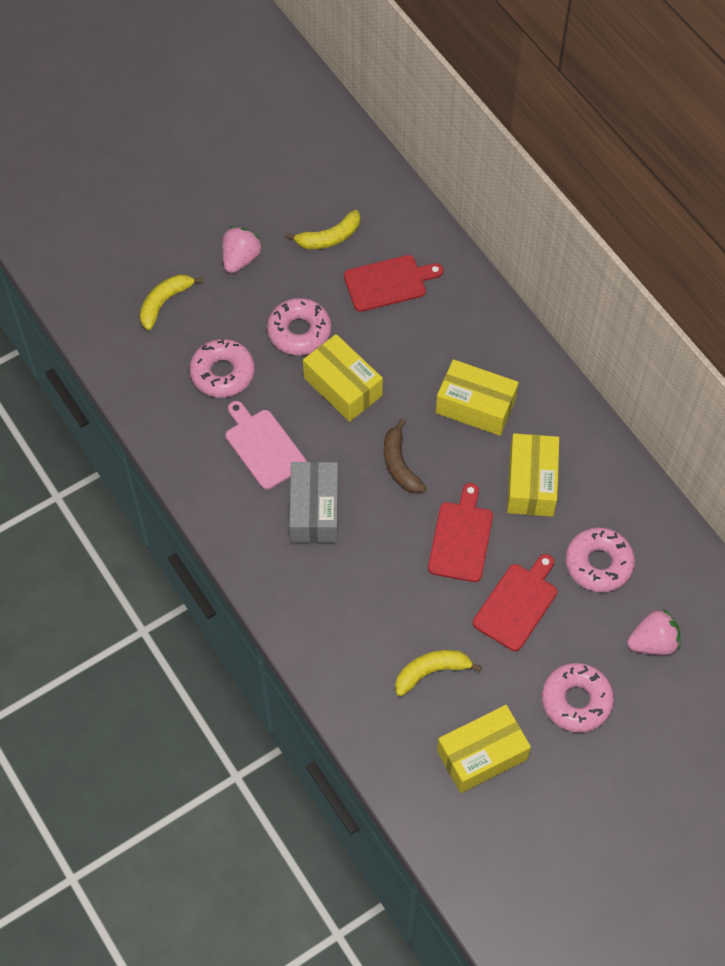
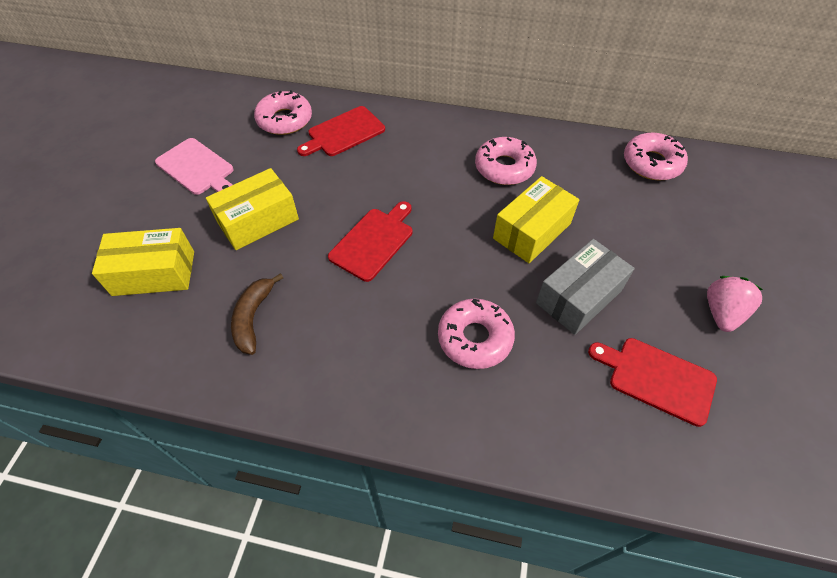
pink strawberry: 2 -> 1
yellow banana: 3 -> 0
yellow box: 4 -> 3

